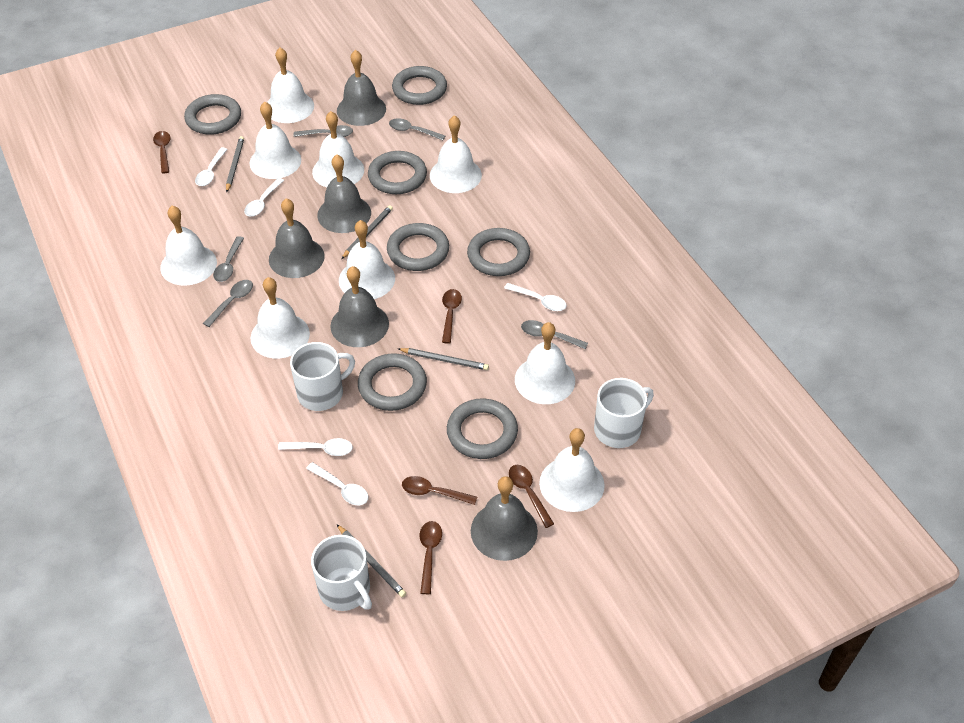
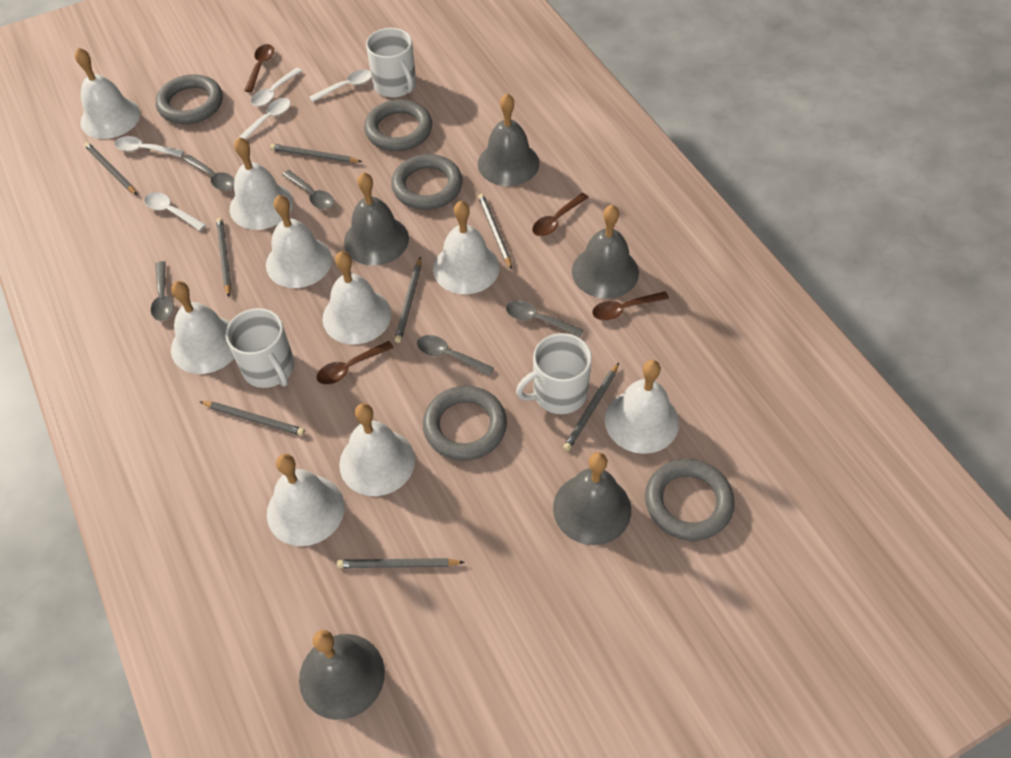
brown spoon: 5 -> 4
grey pencil: 4 -> 8
grey ring: 7 -> 5

